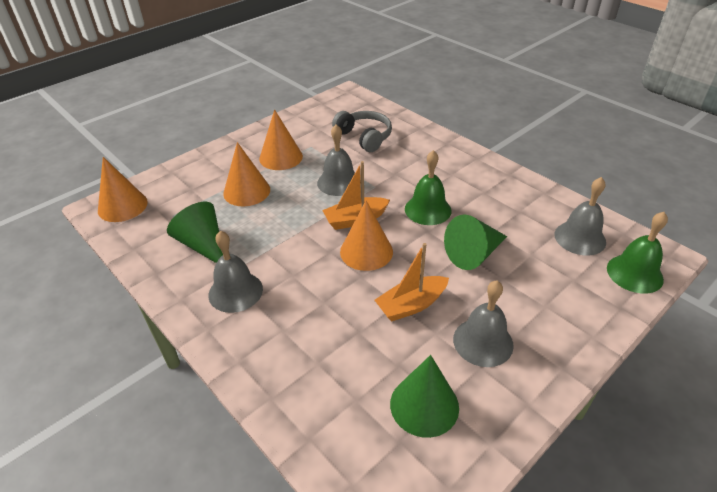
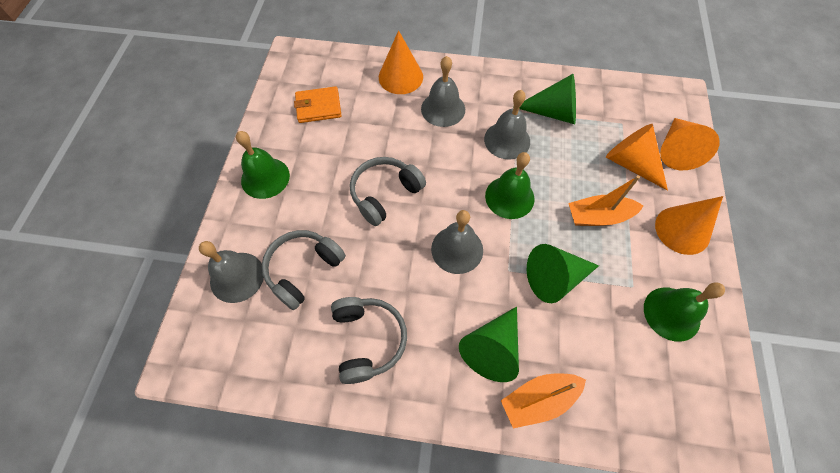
green bell: 2 -> 3
grey headphones: 1 -> 3
orange wallet: 0 -> 1

